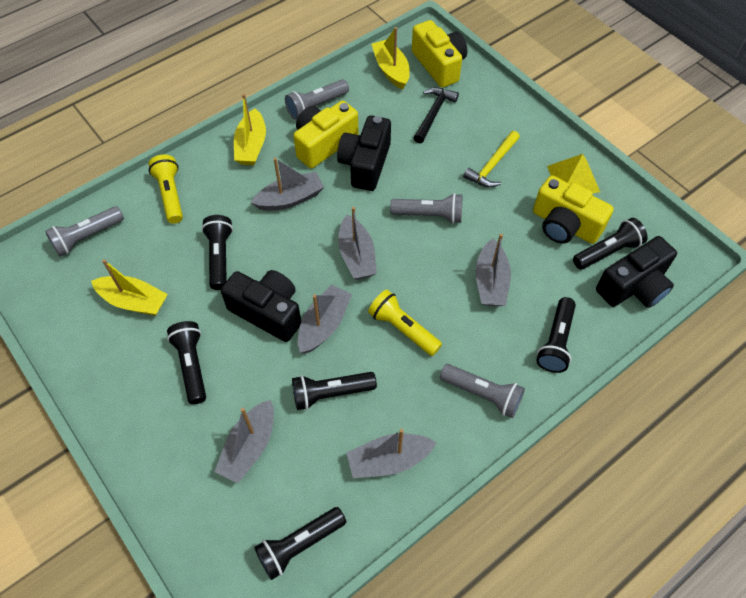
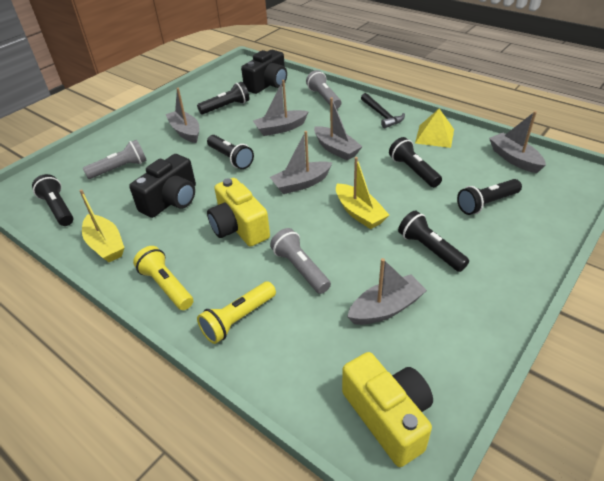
black camera: 3 -> 2
grey flashlight: 4 -> 3
yellow boat: 3 -> 2
yellow camera: 3 -> 2
yellow hammer: 1 -> 0

